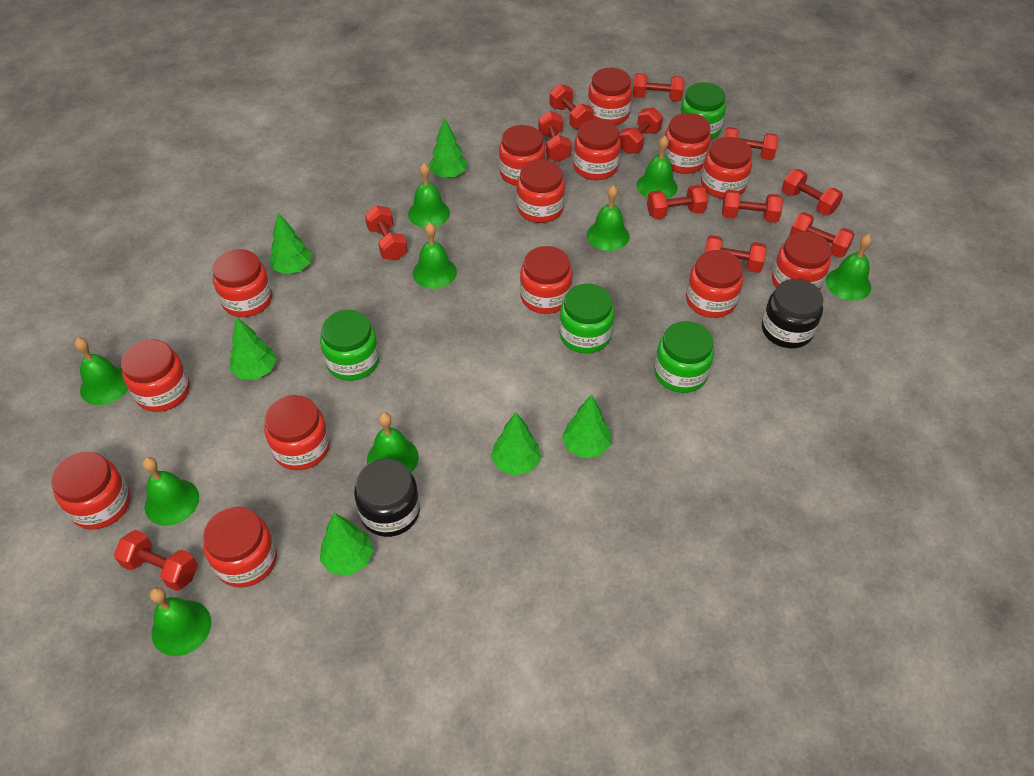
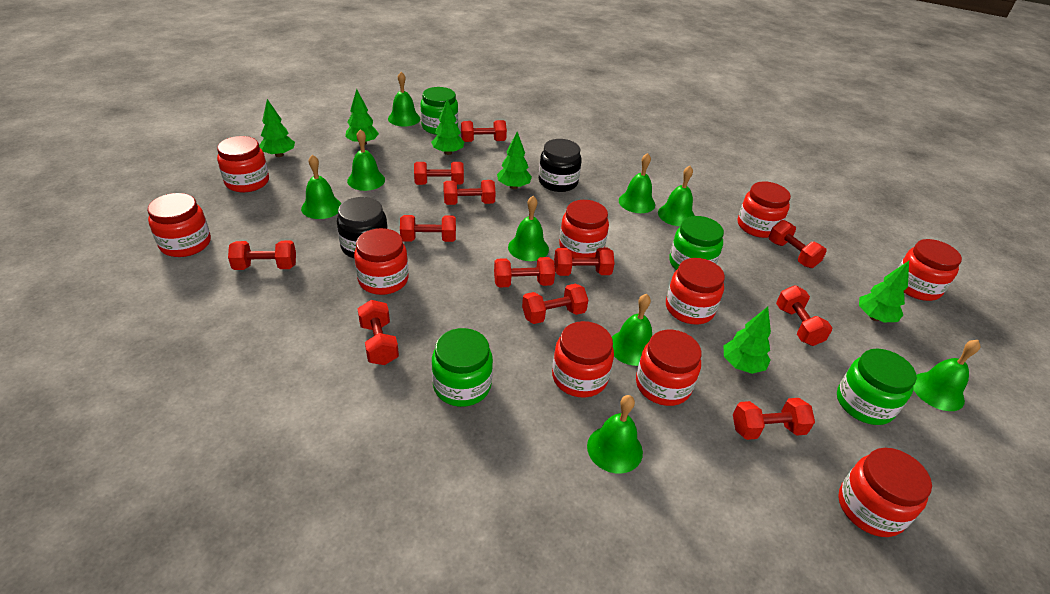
red jar: 14 -> 10

